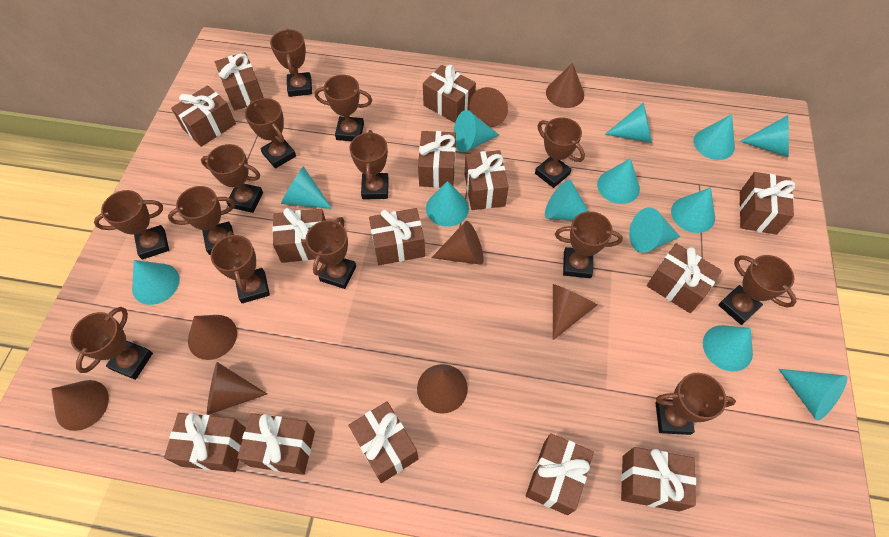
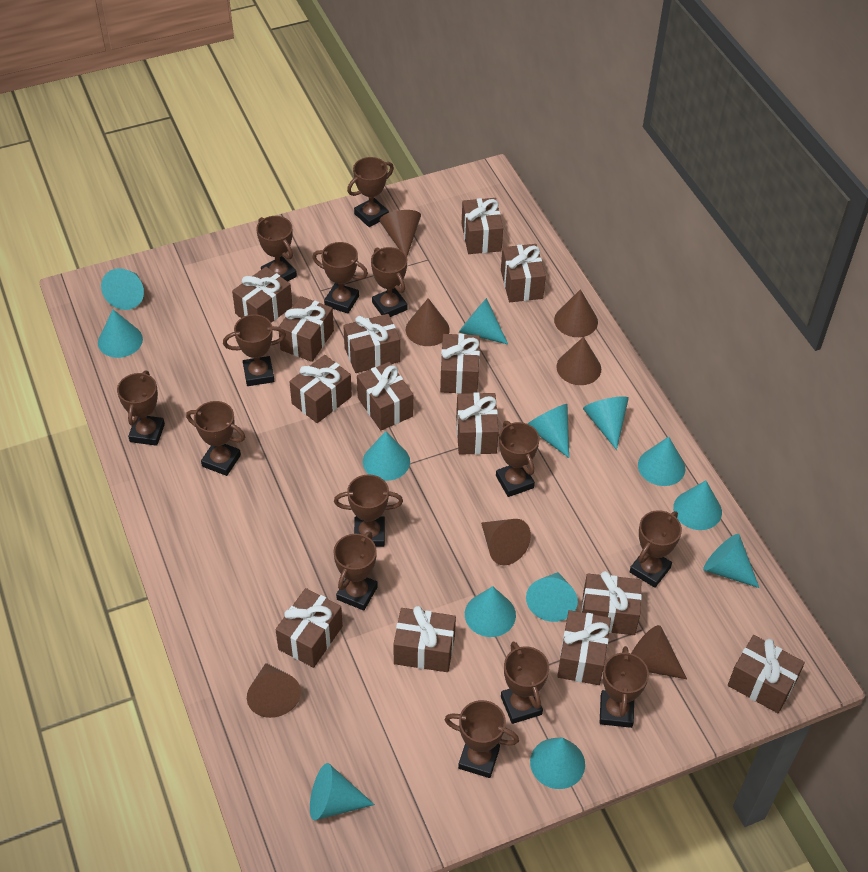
brown cone: 8 -> 7

